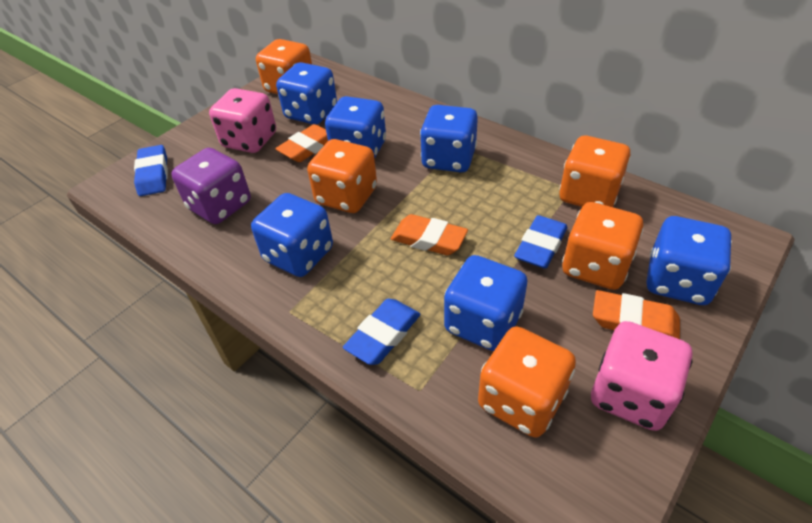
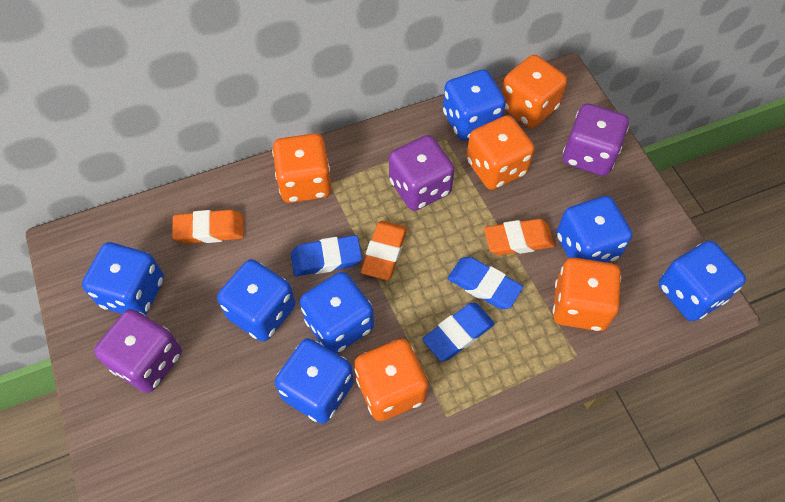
blue dice: 6 -> 7
pink dice: 2 -> 0
purple dice: 1 -> 3

